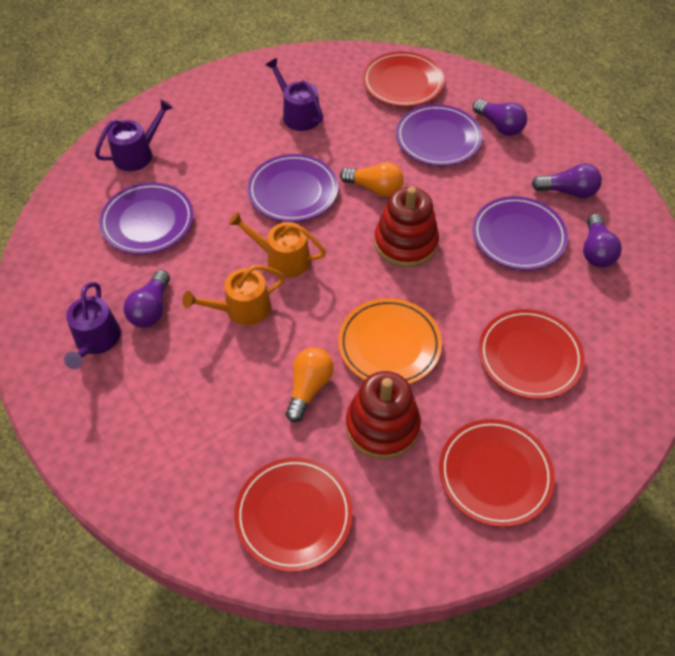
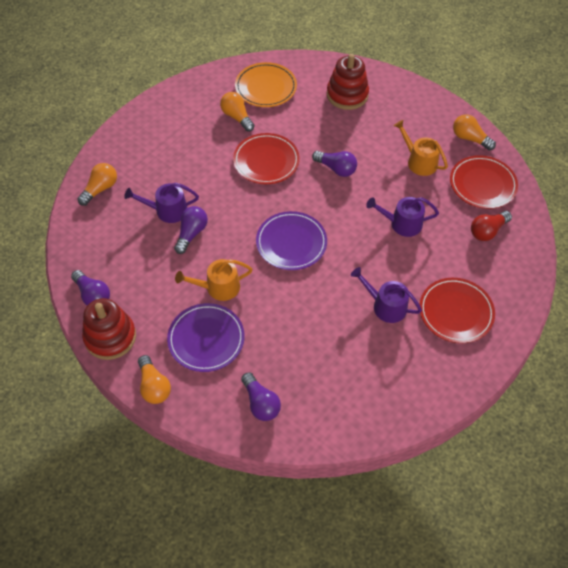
orange light bulb: 2 -> 4
purple plate: 4 -> 2
red light bulb: 0 -> 1
red plate: 4 -> 3

